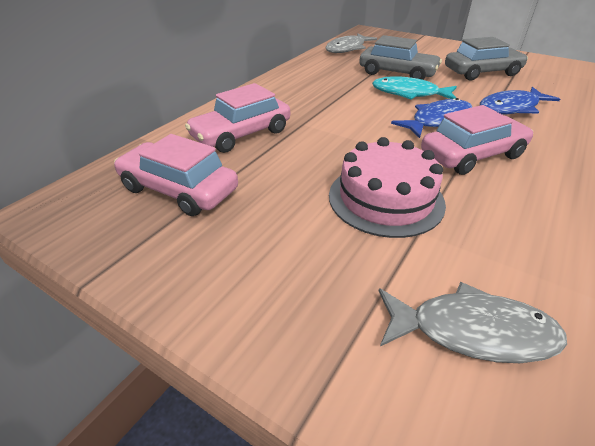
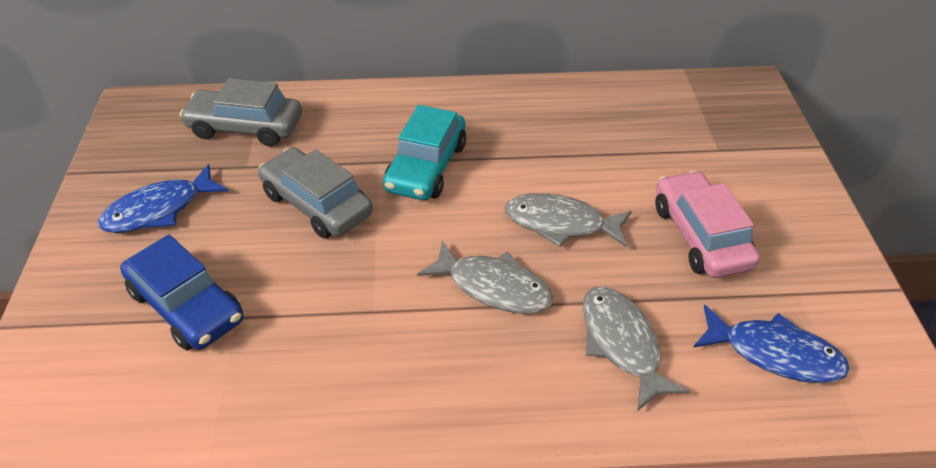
blue car: 0 -> 1
grey fish: 2 -> 3
pink cake: 1 -> 0
pink car: 3 -> 1
turquoise car: 0 -> 1
turquoise fish: 1 -> 0

